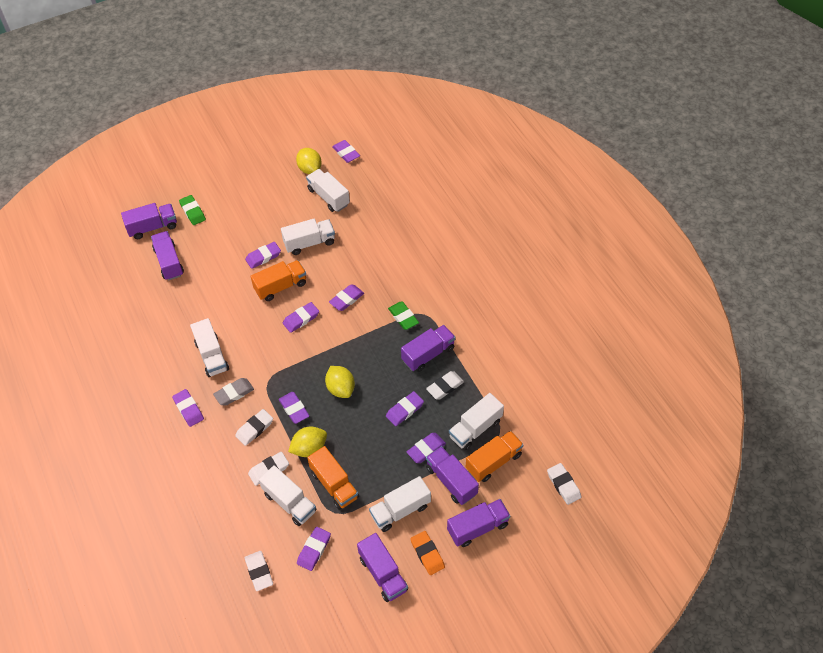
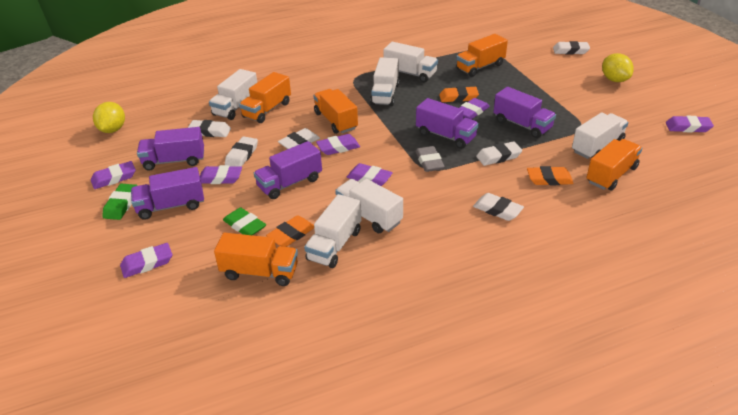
orange eraser: 1 -> 3
orange truck: 3 -> 5
purple eraser: 9 -> 7
purple truck: 6 -> 5
white eraser: 5 -> 6
yellow lemon: 3 -> 2

